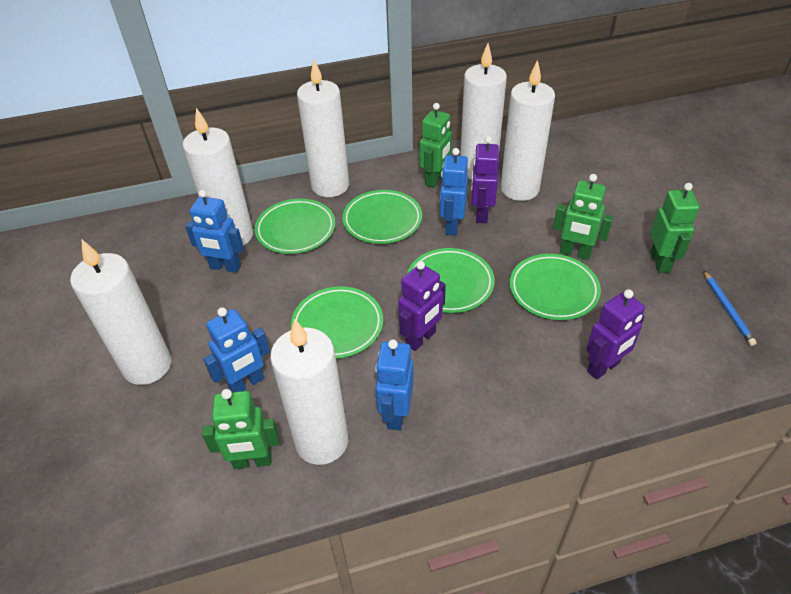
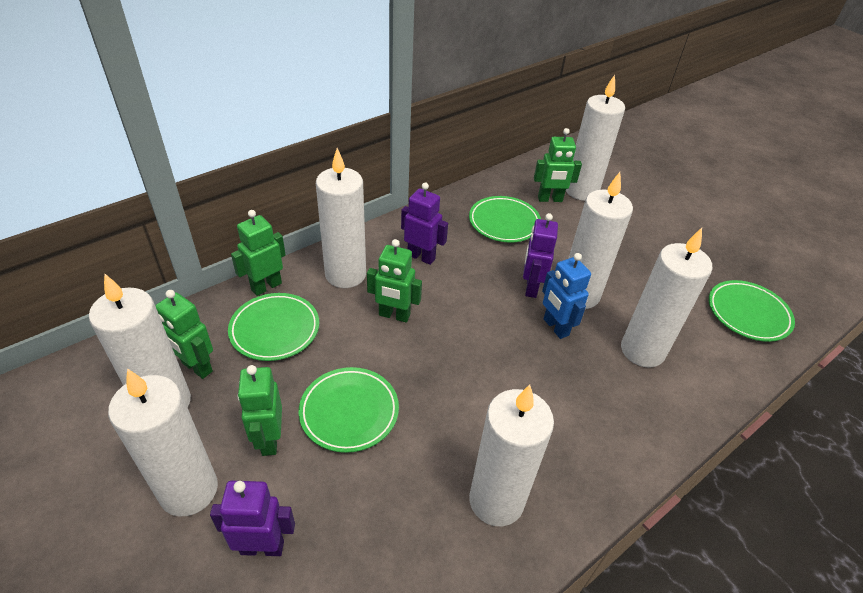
blue pencil: 1 -> 0
blue robot: 4 -> 1
green plate: 5 -> 4
green robot: 4 -> 5
white candle: 6 -> 7

